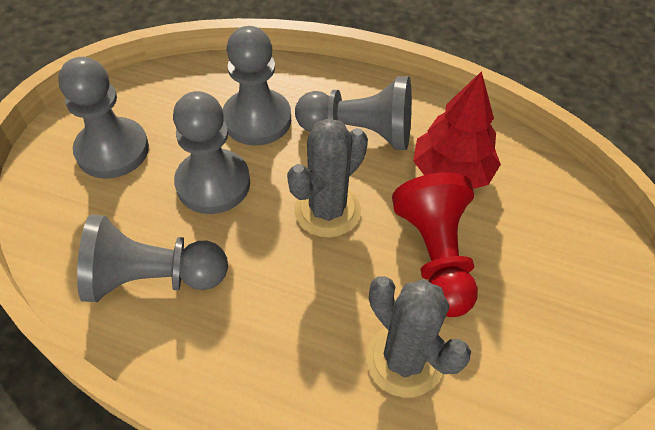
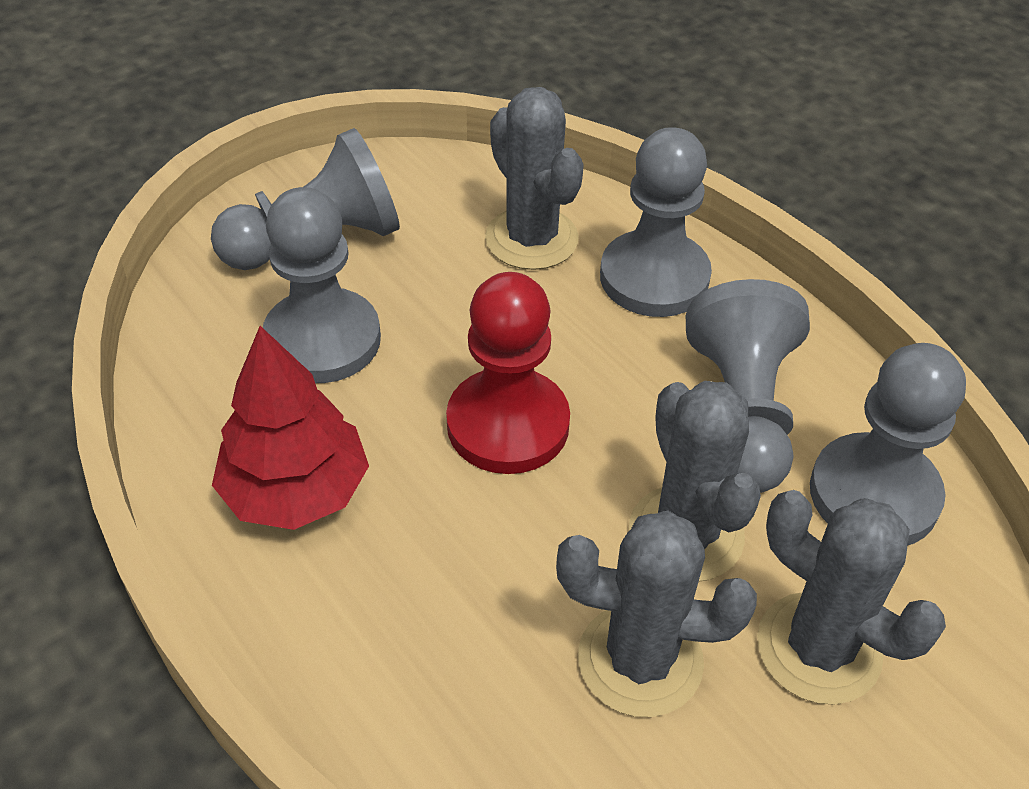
grey cactus: 2 -> 4

